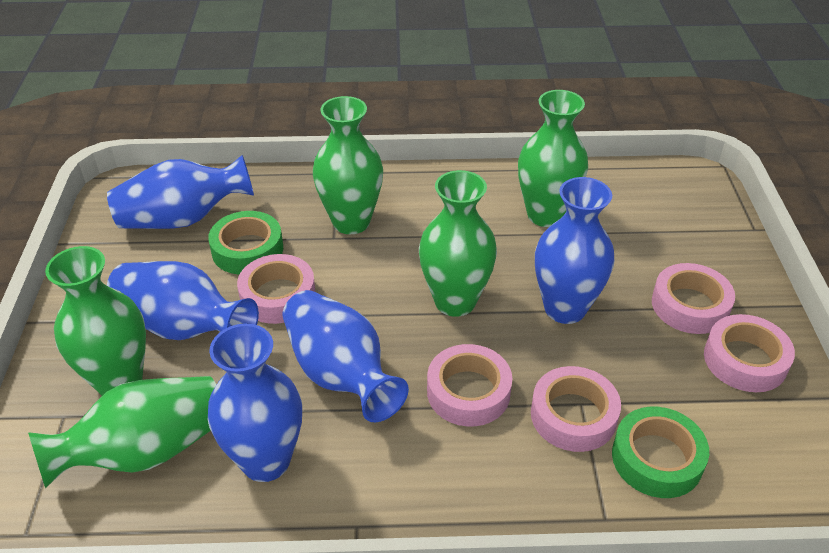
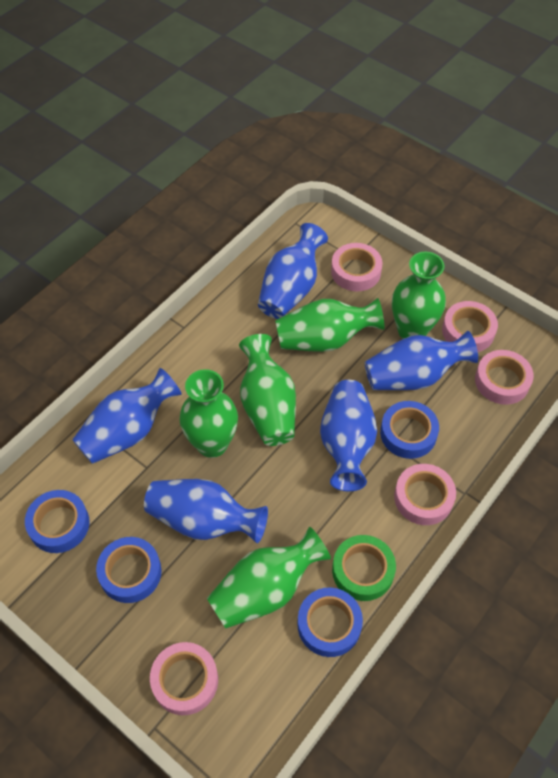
blue tape: 0 -> 4
green tape: 2 -> 1

